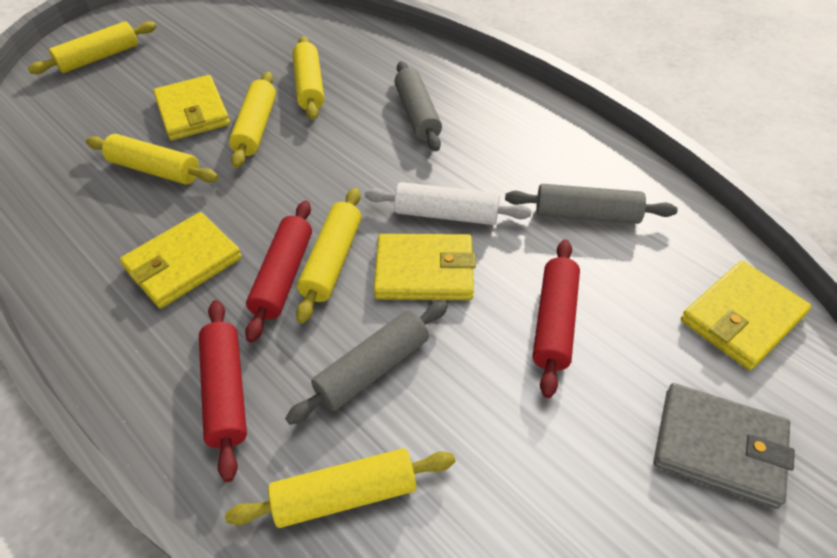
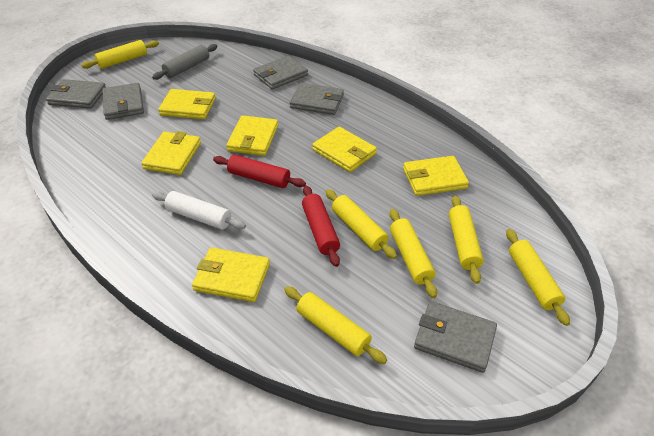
grey rolling pin: 3 -> 1
grey wallet: 1 -> 5
red rolling pin: 3 -> 2
yellow wallet: 4 -> 6

